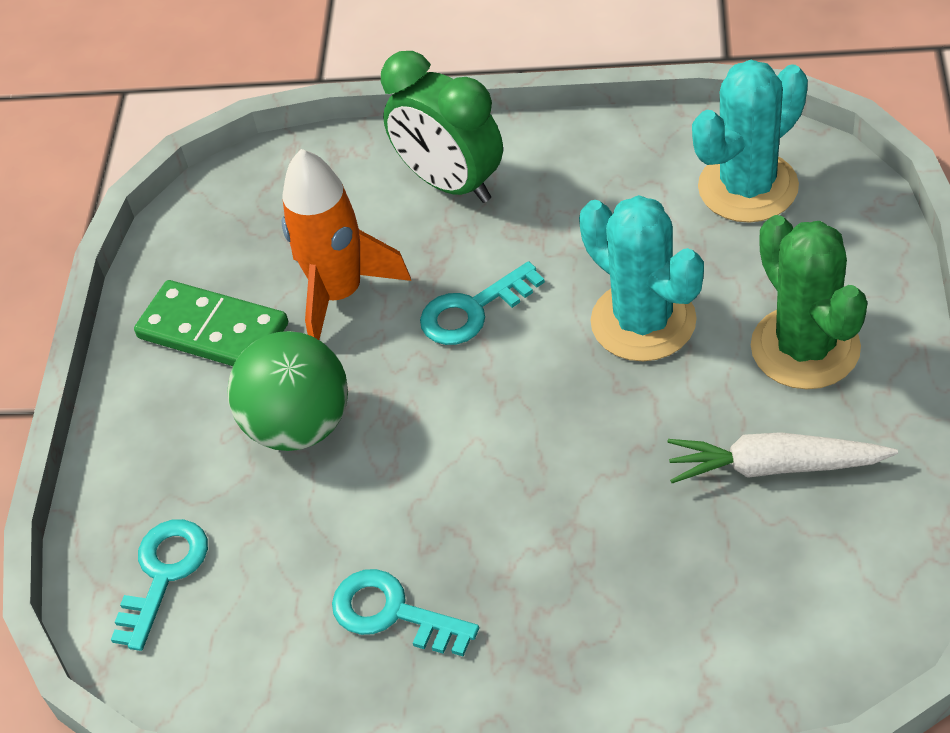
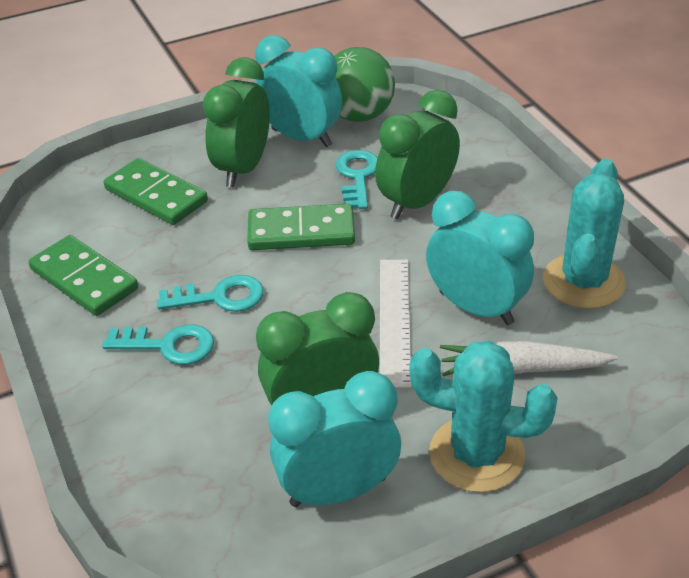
green cactus: 1 -> 0
green clock: 1 -> 3
green domino: 1 -> 3
orange rocket: 1 -> 0
turquoise clock: 0 -> 3
white ruler: 0 -> 1

